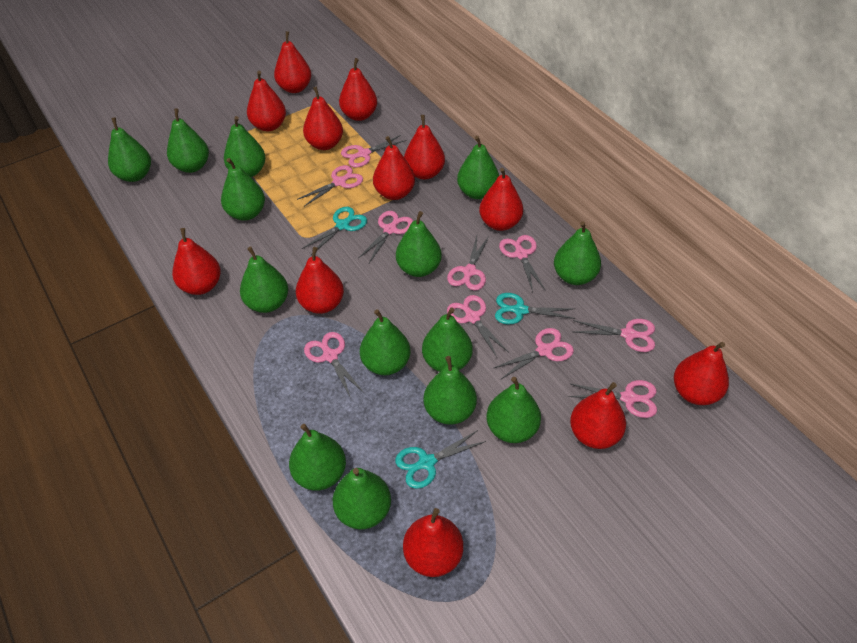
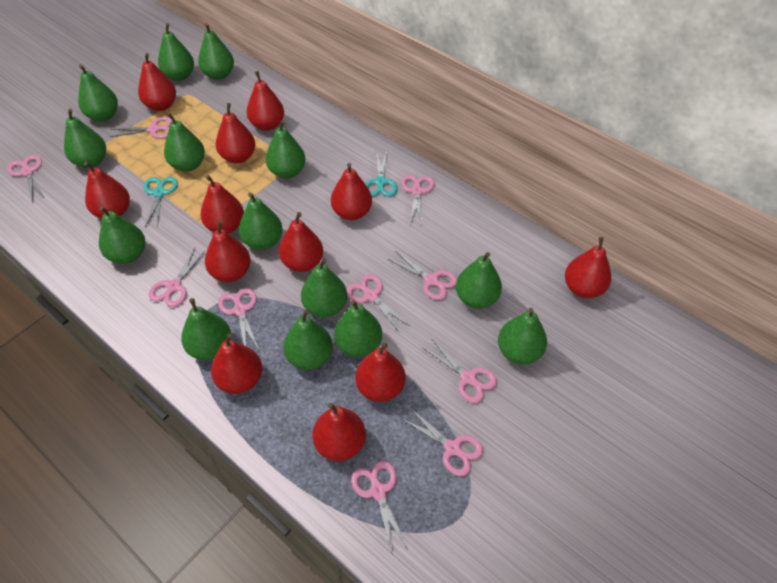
turquoise scissors: 3 -> 2

